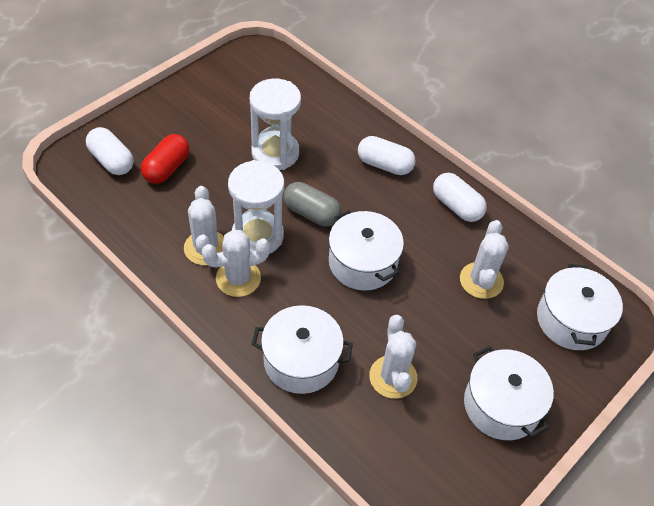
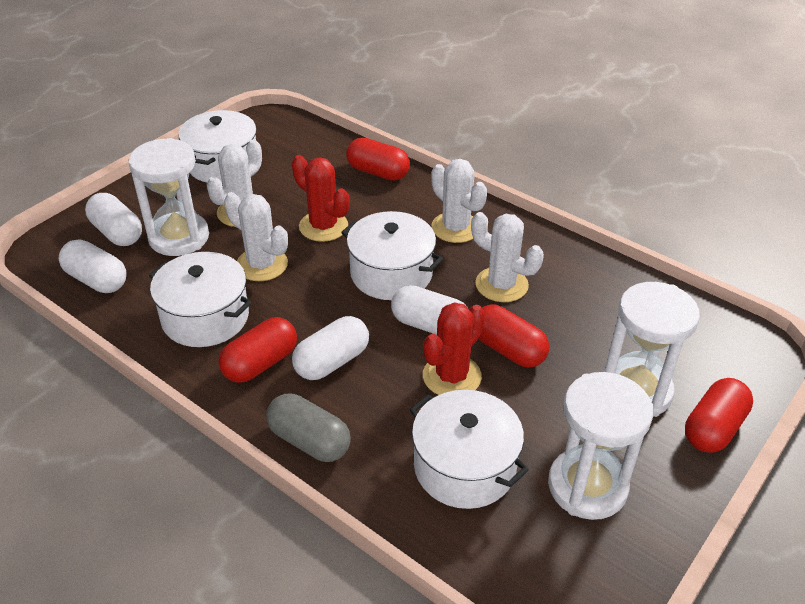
red cactus: 0 -> 2
red capsule: 1 -> 4
white capsule: 3 -> 4
white hourglass: 2 -> 3

